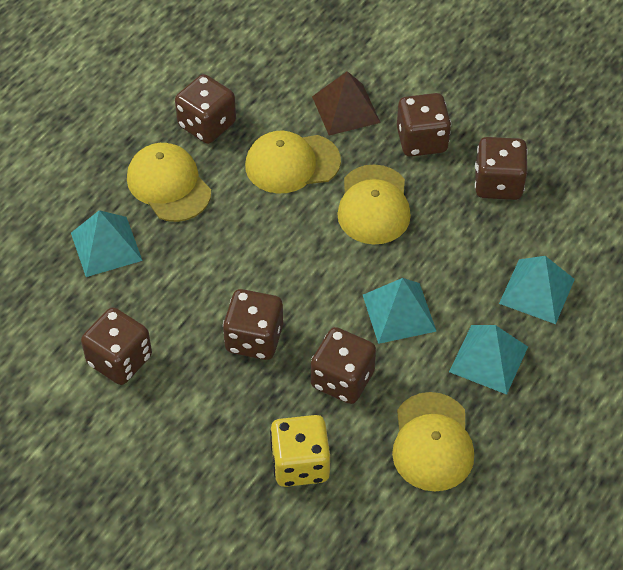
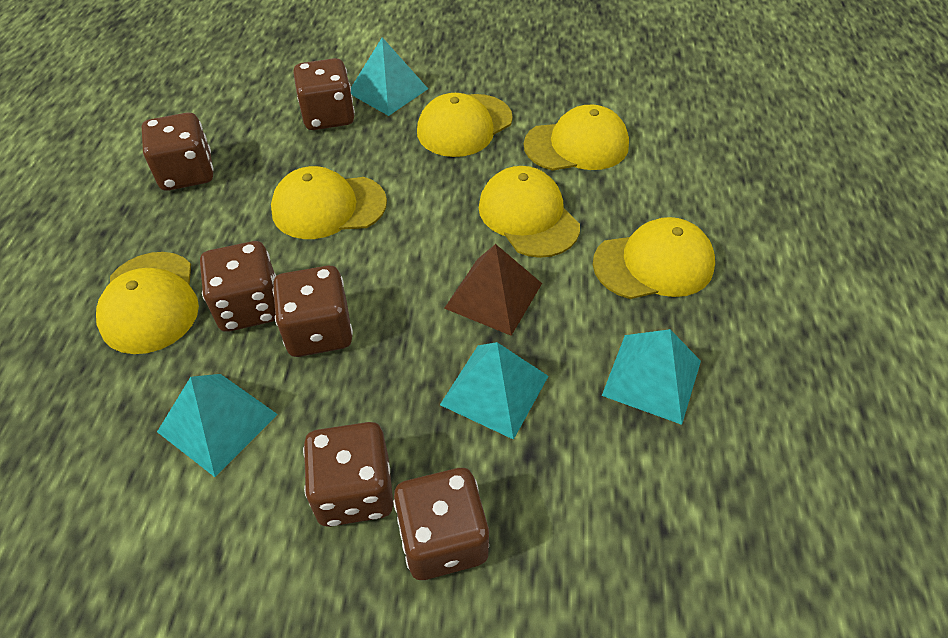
yellow cap: 4 -> 6
yellow dice: 1 -> 0

